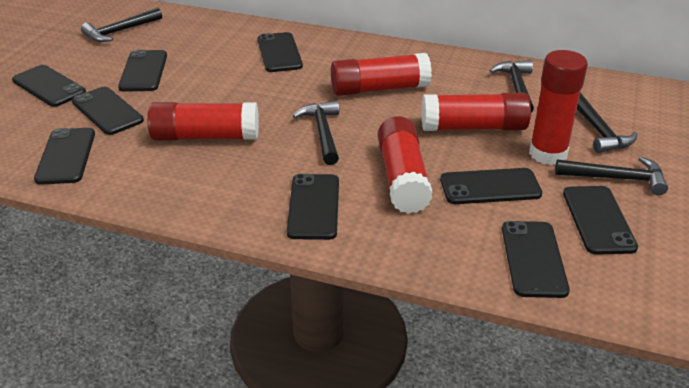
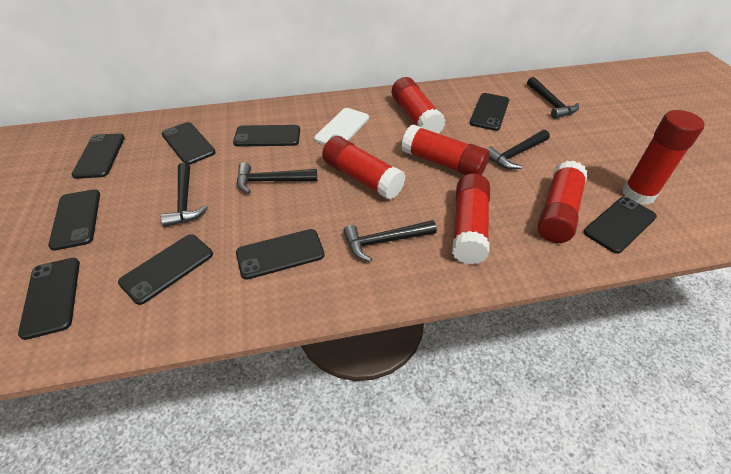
red glue stick: 5 -> 6
white phone: 0 -> 1

